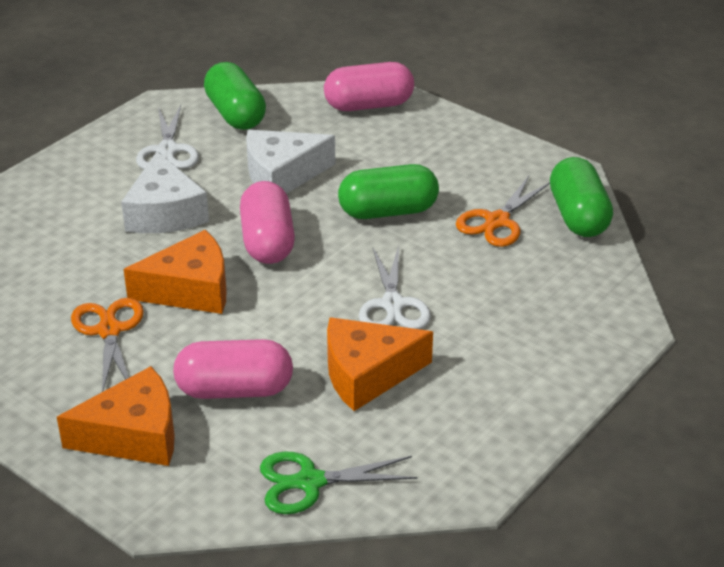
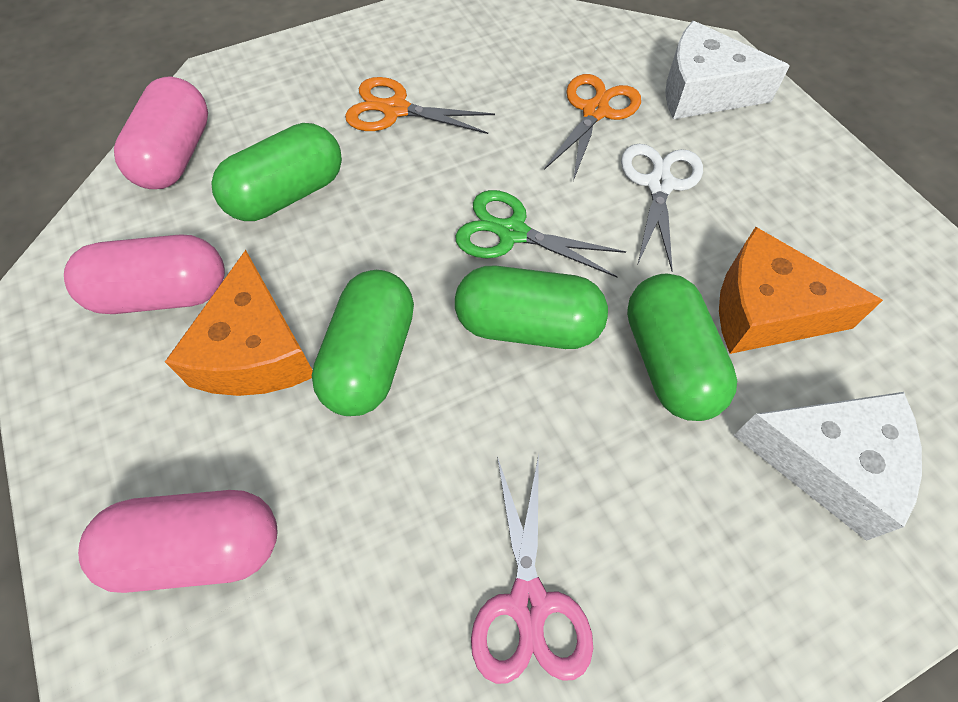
green capsule: 3 -> 4
orange cheese: 3 -> 2
pink scissors: 0 -> 1
white scissors: 2 -> 1

